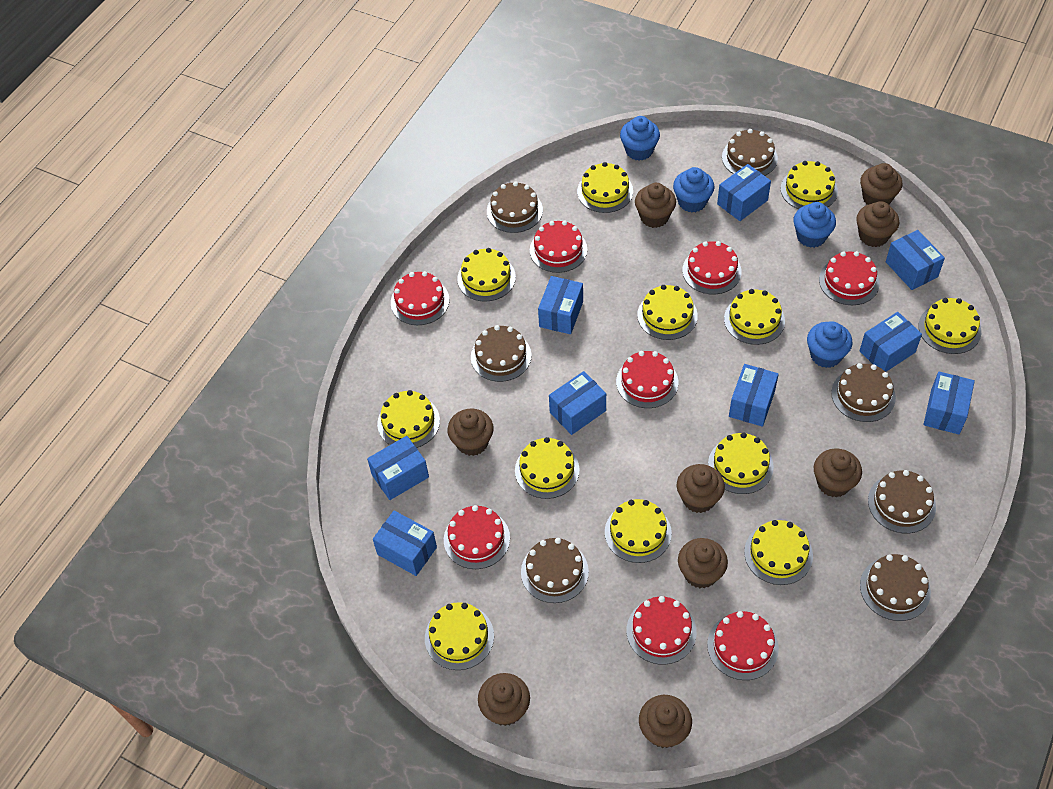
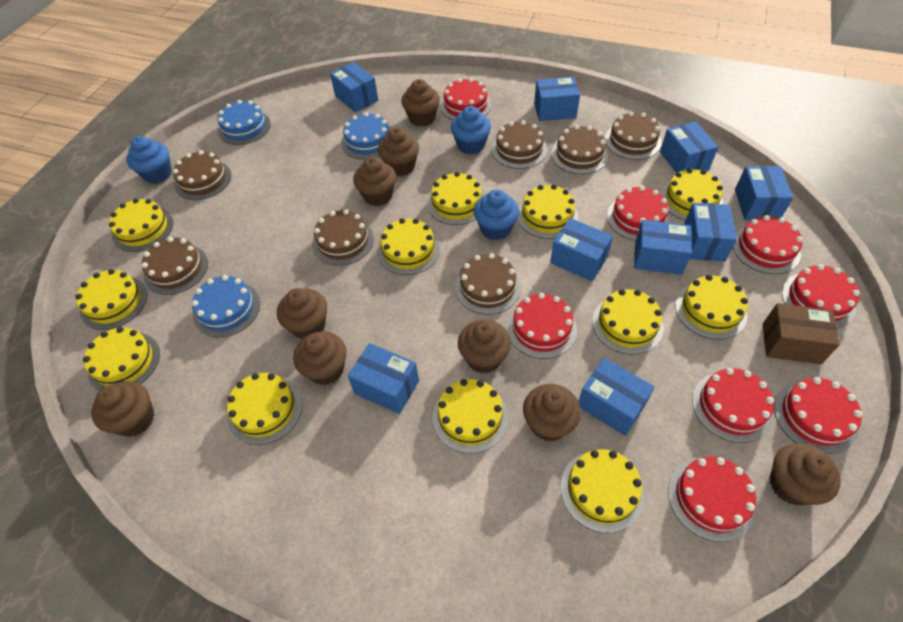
blue cake: 0 -> 3
blue cupcake: 4 -> 3
brown box: 0 -> 1

